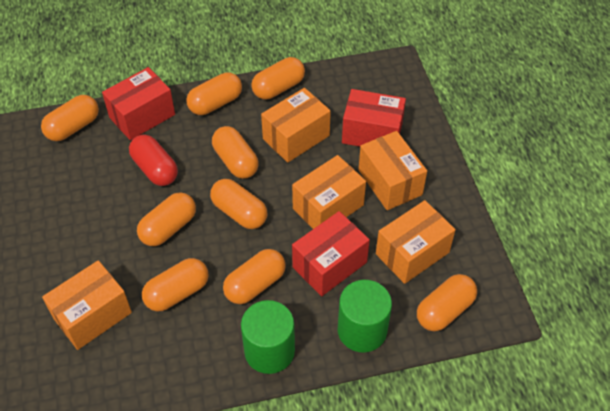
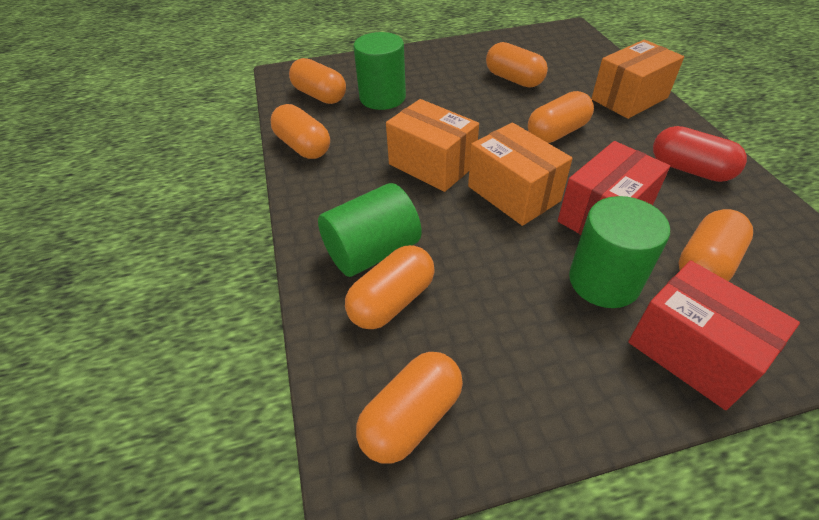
green cylinder: 2 -> 3
orange box: 5 -> 3
orange capsule: 9 -> 7
red box: 3 -> 2

